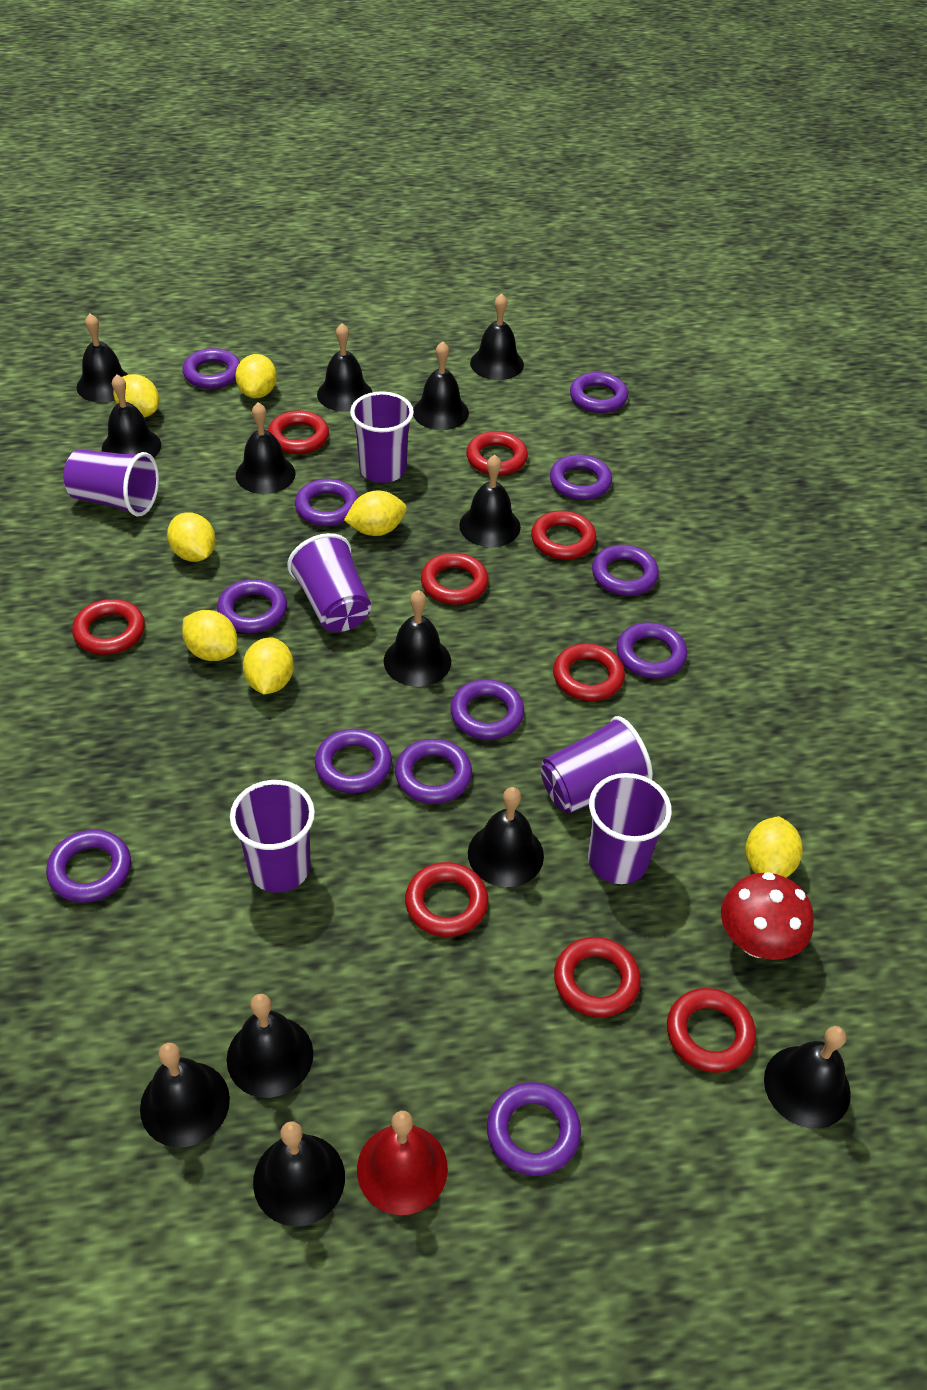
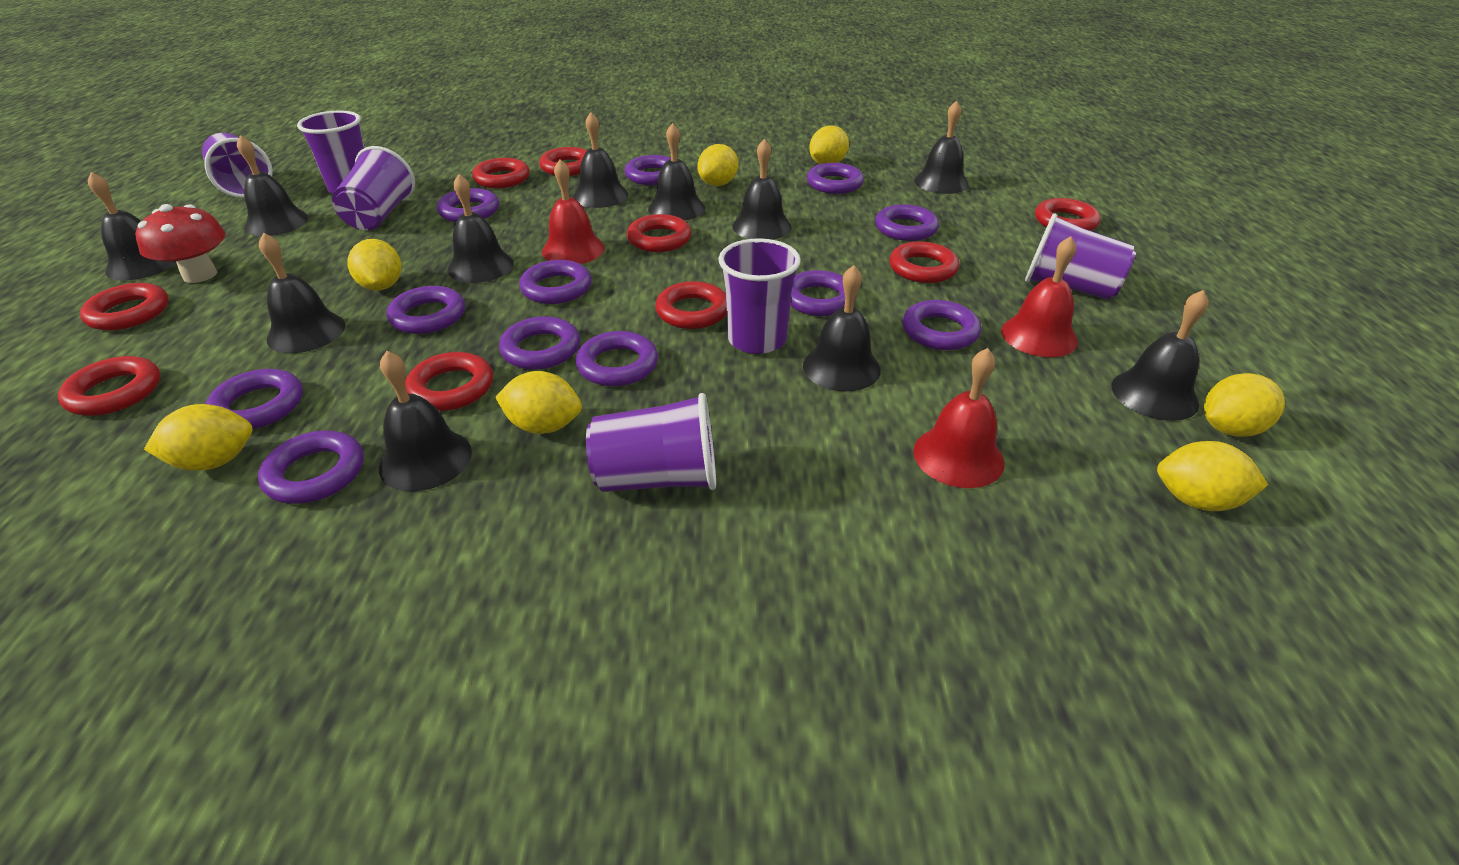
black bell: 13 -> 11
red bell: 1 -> 3

